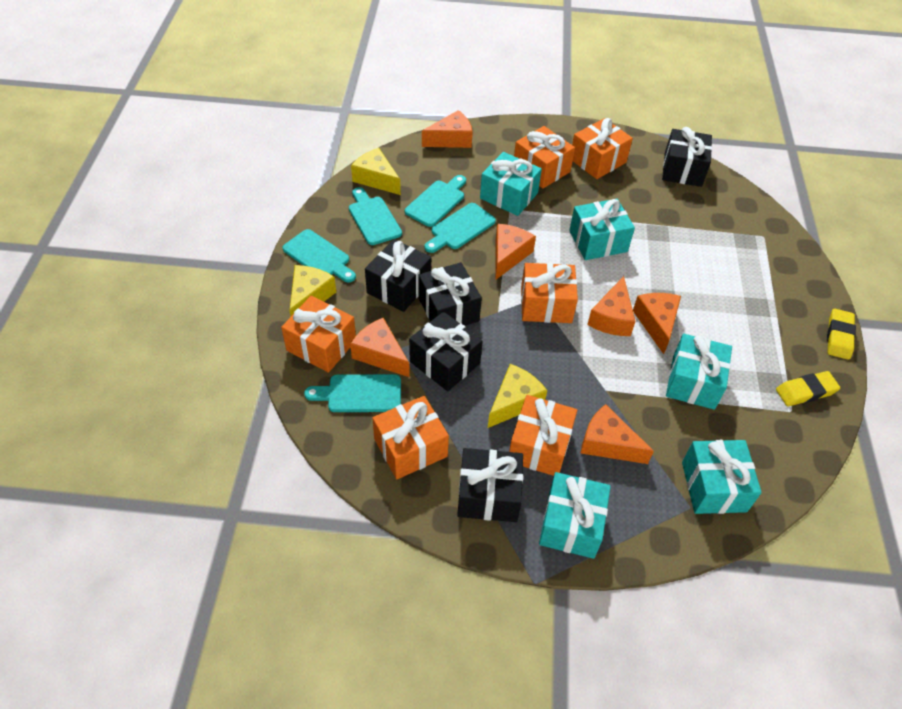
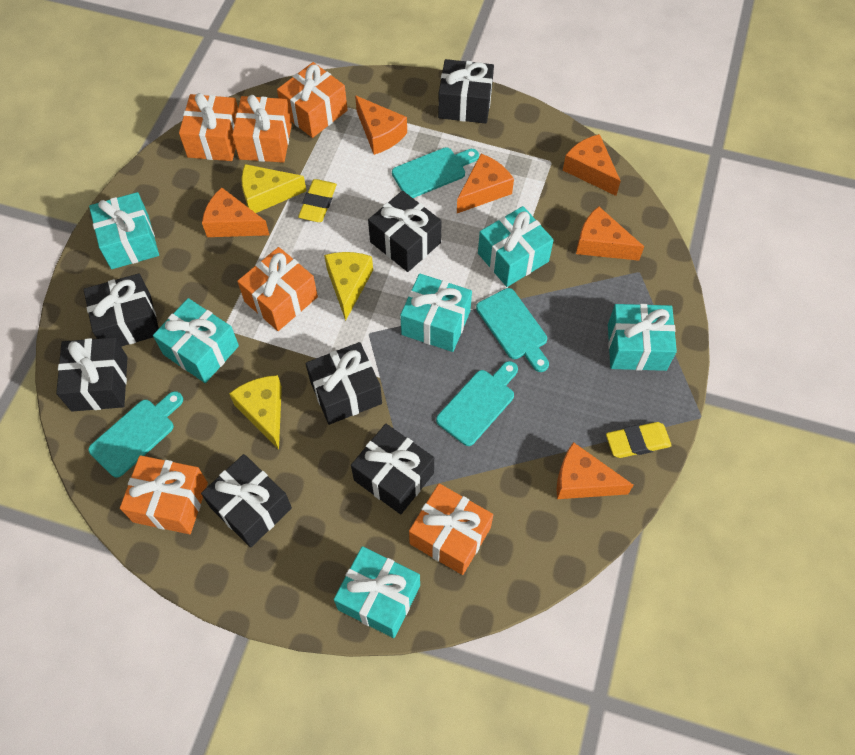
black gift: 5 -> 7
turquoise cutting board: 5 -> 4
turquoise gift: 5 -> 6

